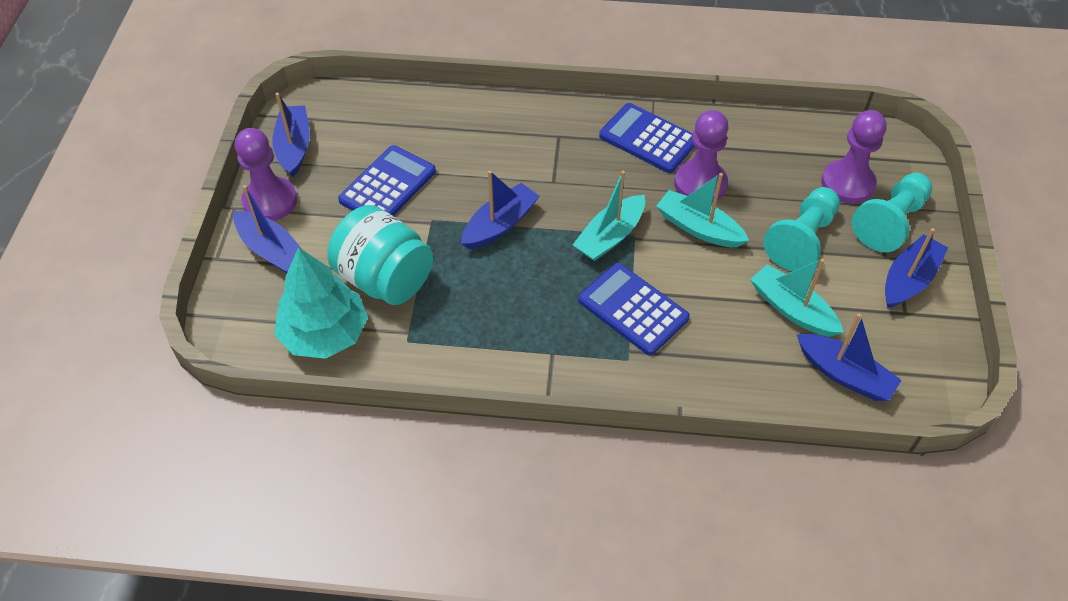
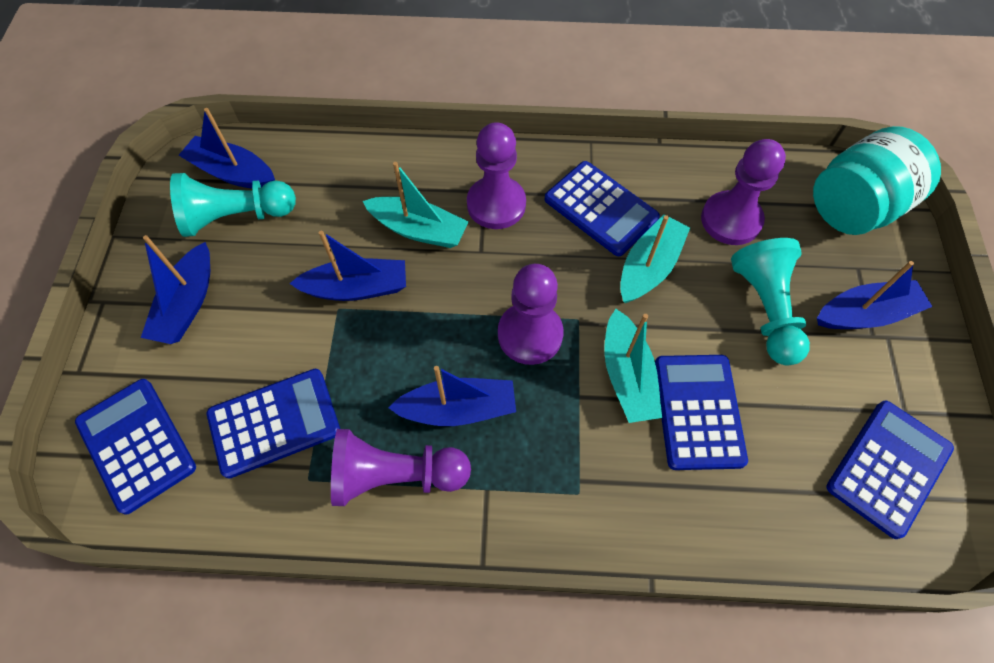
blue calculator: 3 -> 5
purple pawn: 3 -> 4
turquoise tree: 1 -> 0

